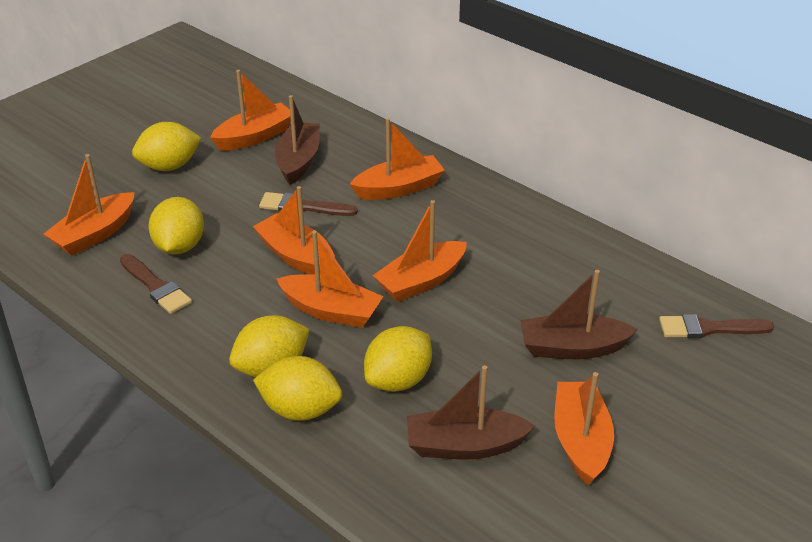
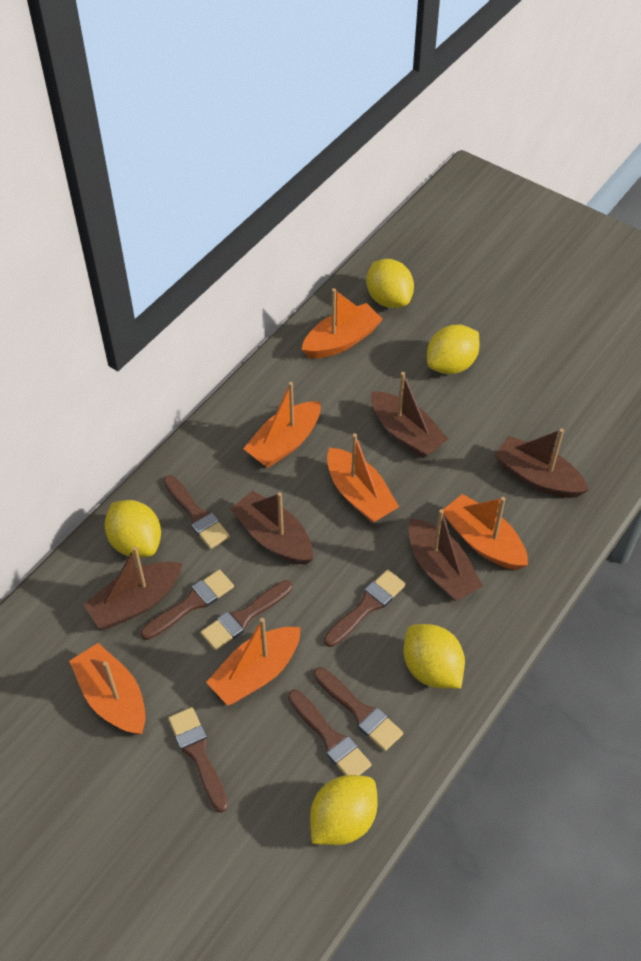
brown boat: 3 -> 5
brown brush: 3 -> 7
orange boat: 7 -> 6

